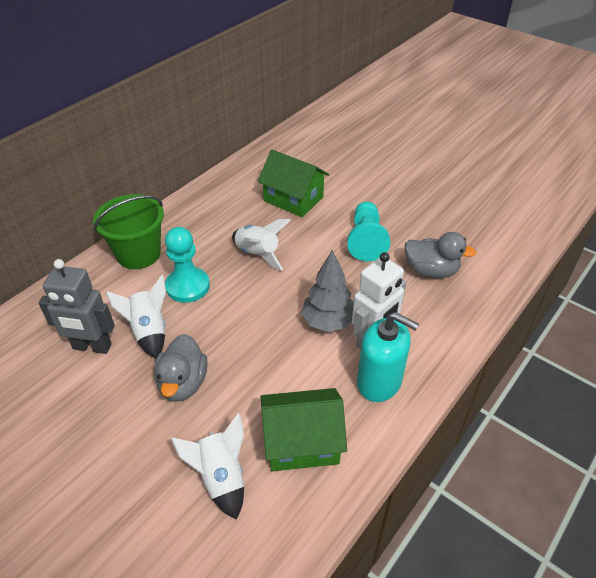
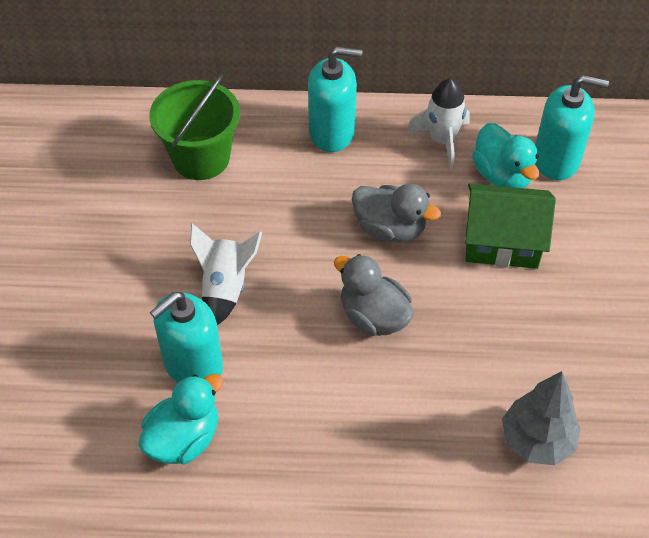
green house: 2 -> 1
grey robot: 1 -> 0
turquoise duck: 0 -> 2
turquoise pawn: 2 -> 0
turquoise soap dispenser: 1 -> 3
white robot: 1 -> 0
white rocket: 3 -> 2

